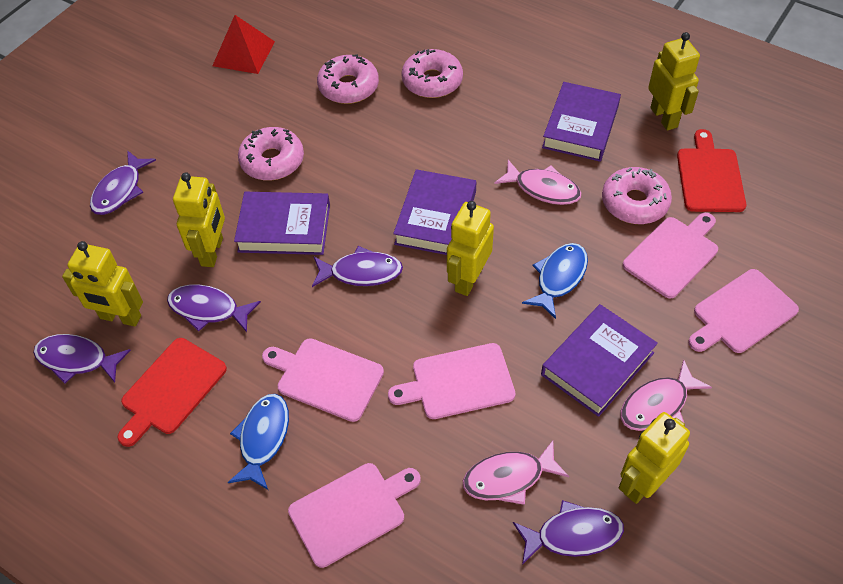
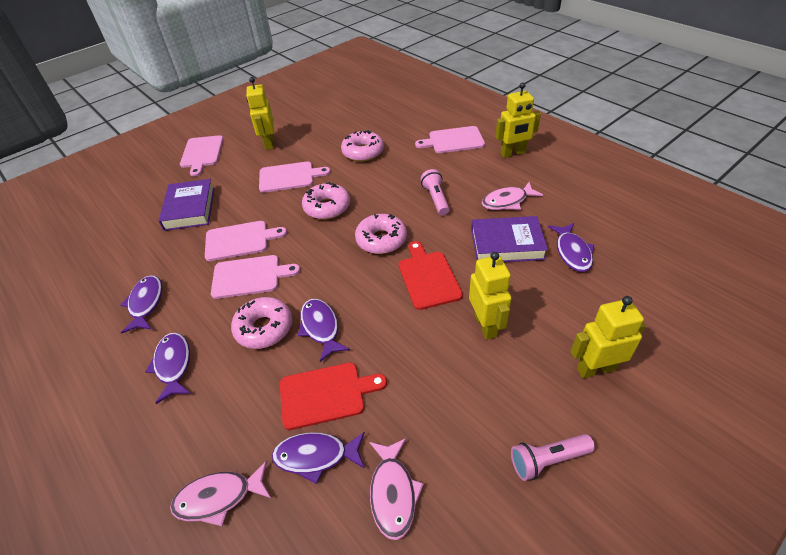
blue fish: 2 -> 0
pink flashlight: 0 -> 2
purple book: 4 -> 2
red pyramid: 1 -> 0
yellow robot: 5 -> 4

